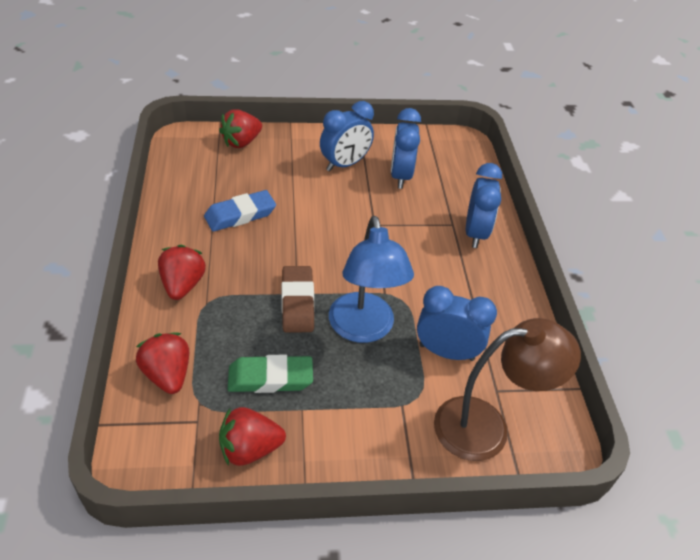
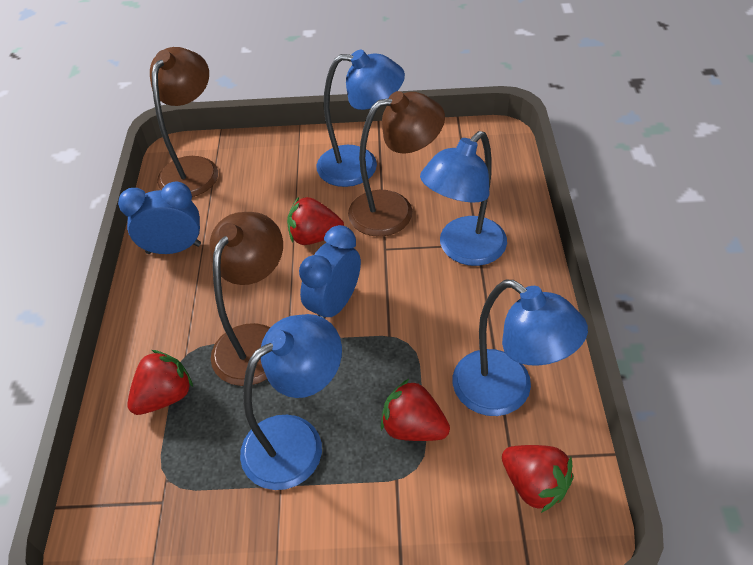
blue clock: 4 -> 2
blue eraser: 1 -> 0
blue lamp: 1 -> 4
brown eraser: 1 -> 0
brown lamp: 1 -> 3
green eraser: 1 -> 0

